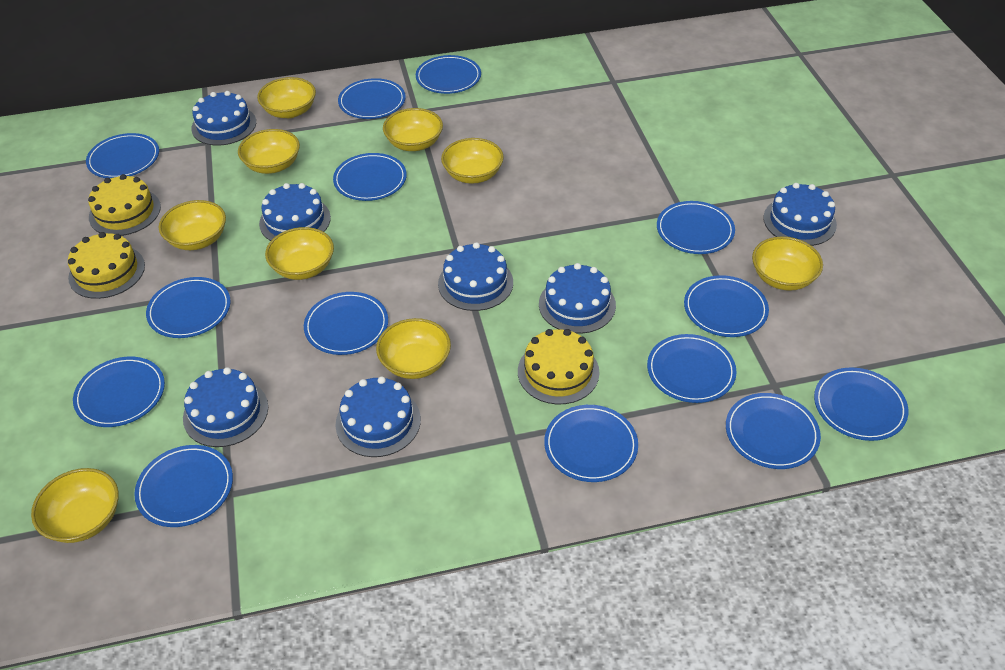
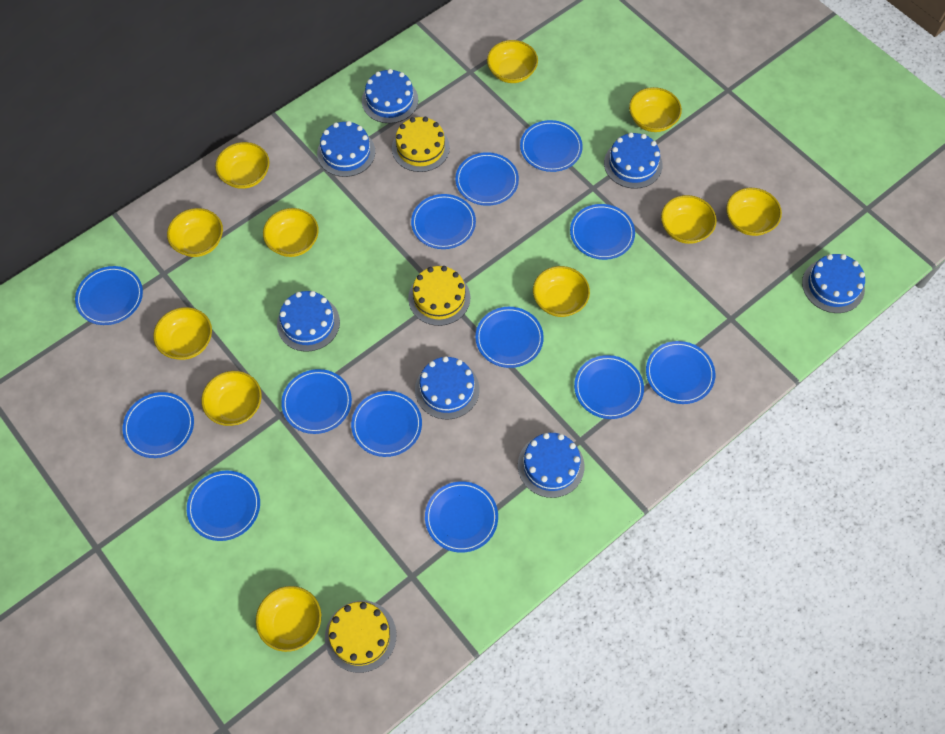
blue plate: 14 -> 13
yellow bowl: 9 -> 11

